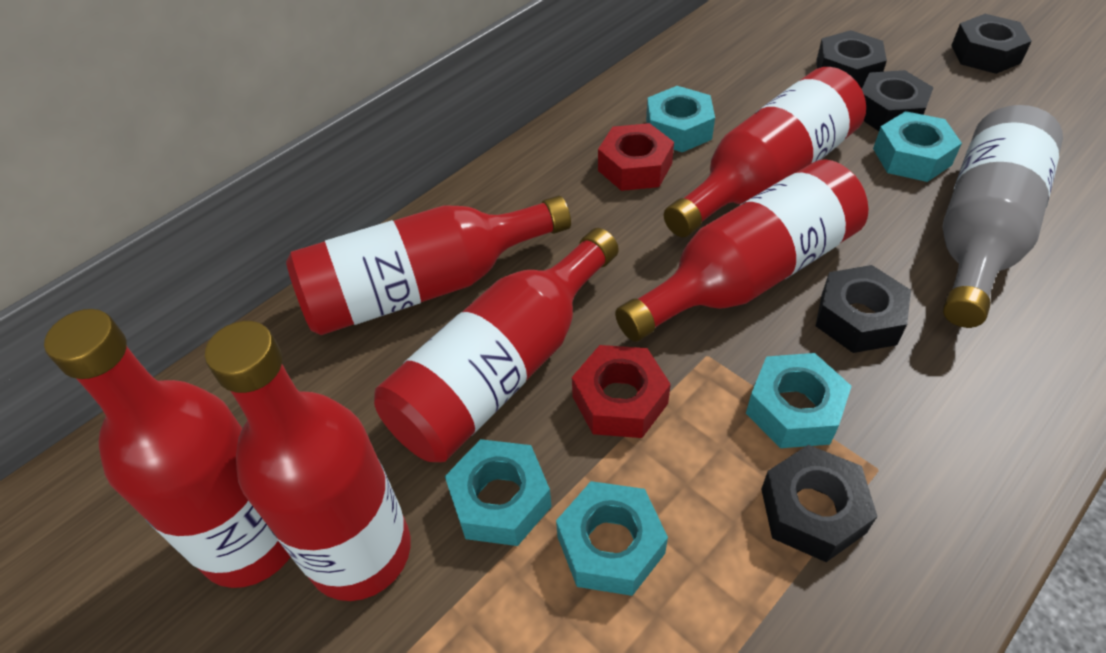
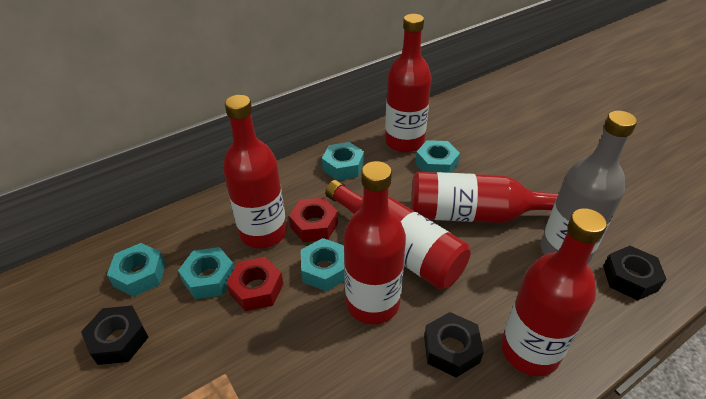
black nut: 5 -> 3

